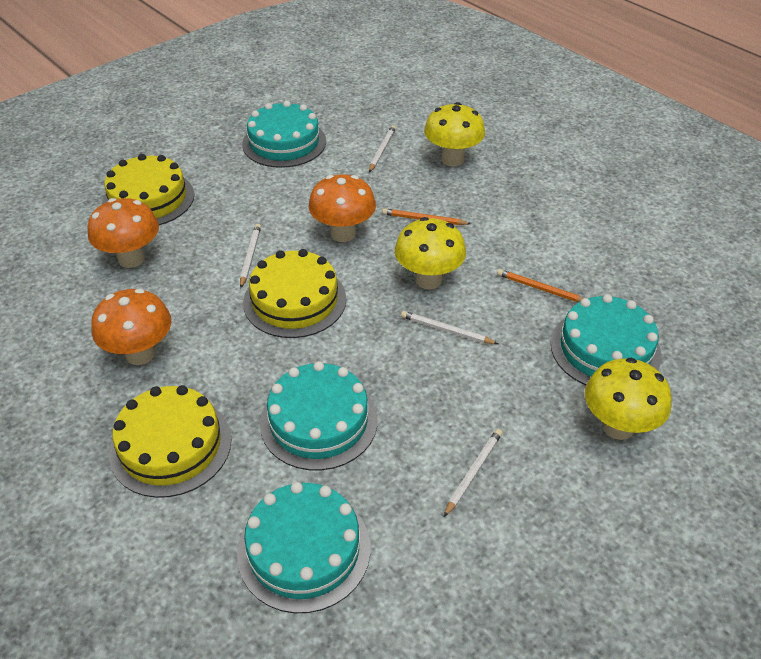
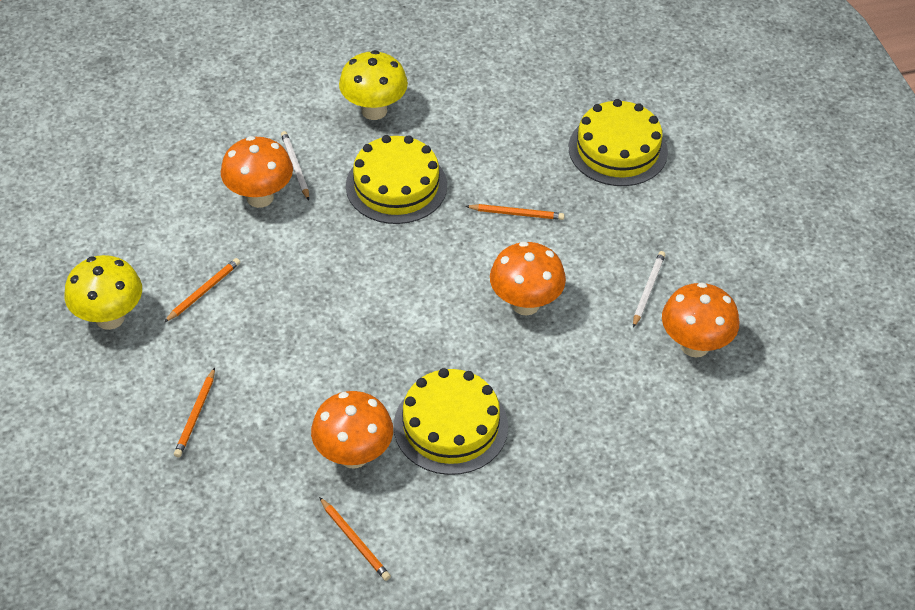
orange mushroom: 3 -> 4
orange pencil: 2 -> 4
turquoise cake: 4 -> 0
white pencil: 4 -> 2
yellow mushroom: 3 -> 2

